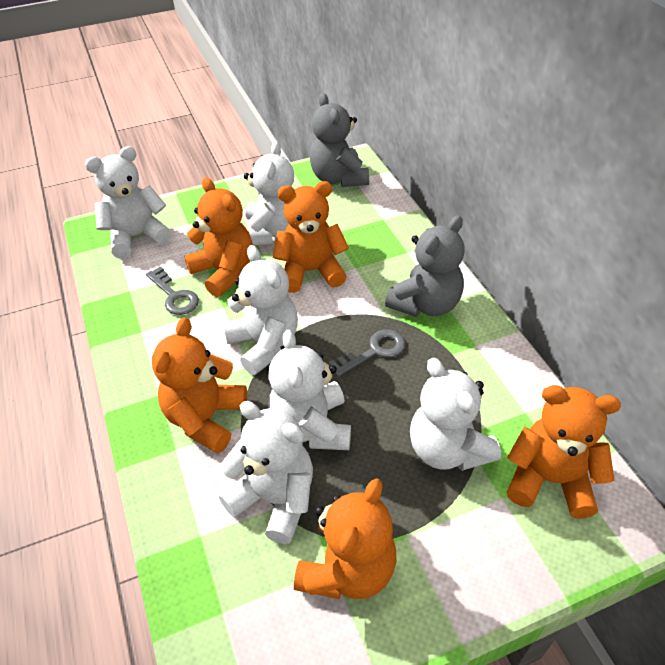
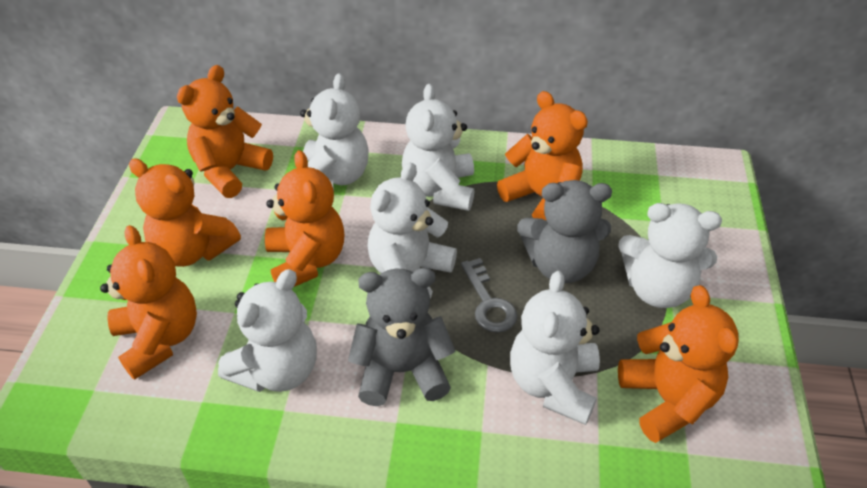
grey key: 2 -> 1
orange teddy bear: 5 -> 6

